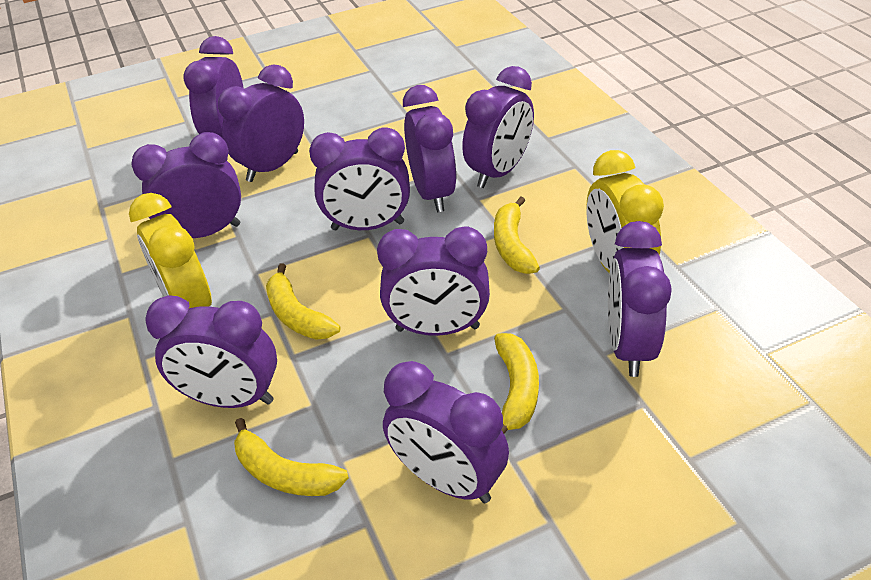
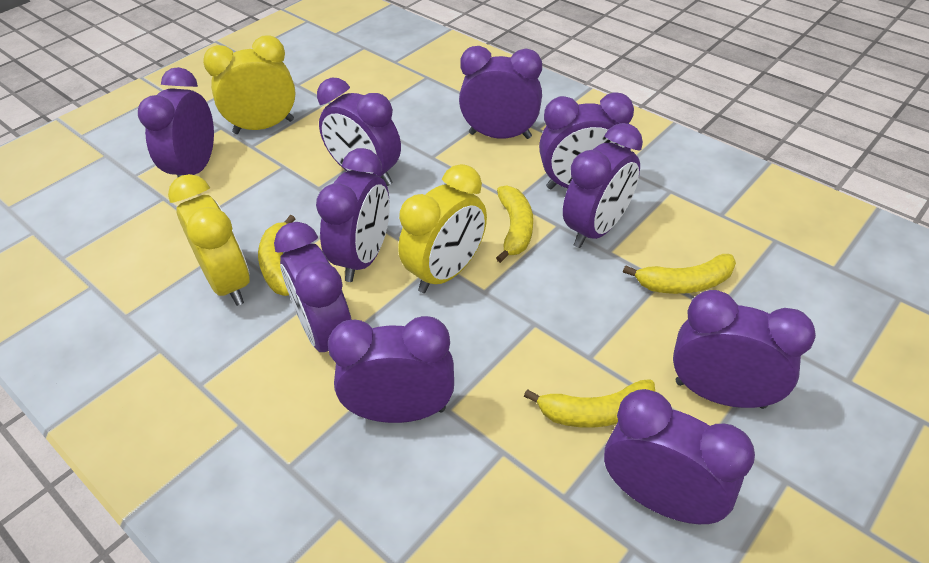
yellow clock: 2 -> 3

